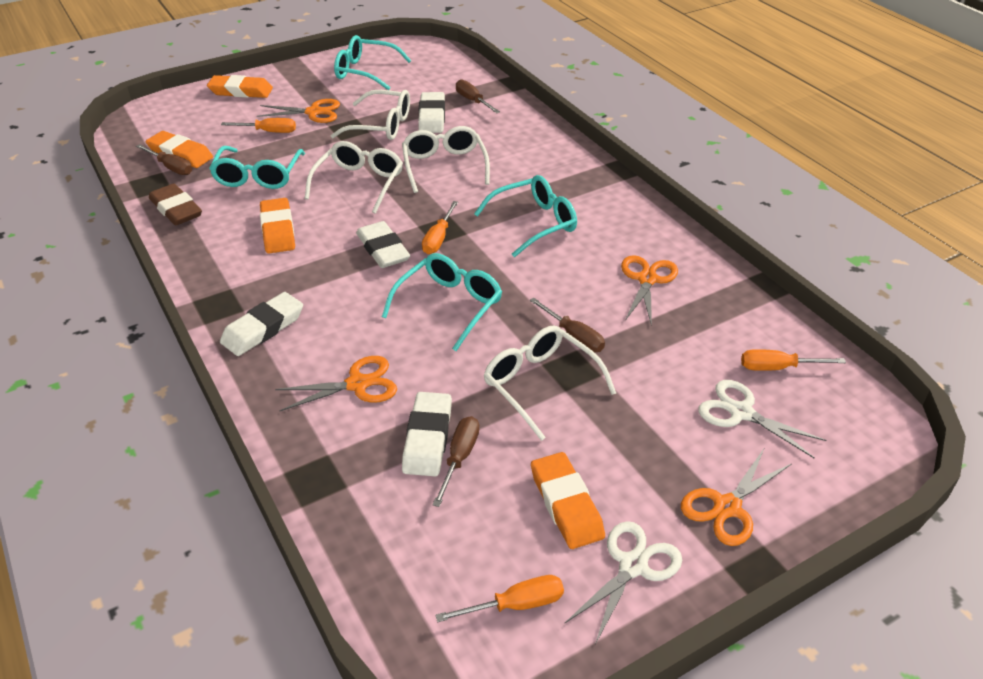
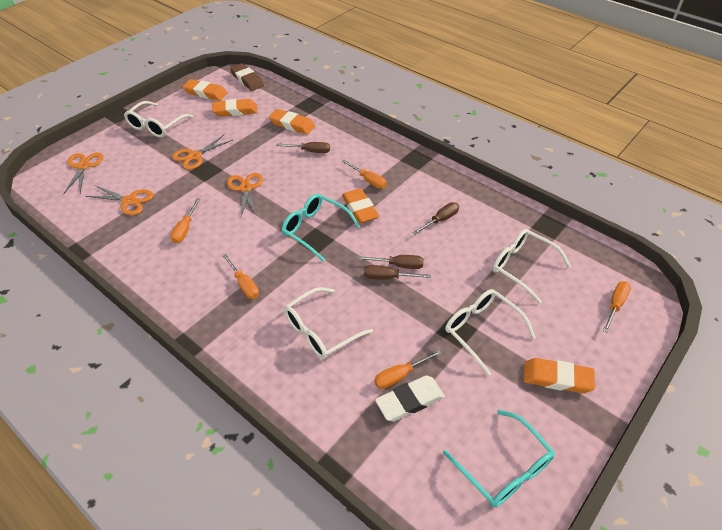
orange eraser: 4 -> 5
orange screwdriver: 4 -> 5
turquoise glasses: 4 -> 2
white eraser: 4 -> 1
white scissors: 2 -> 0

